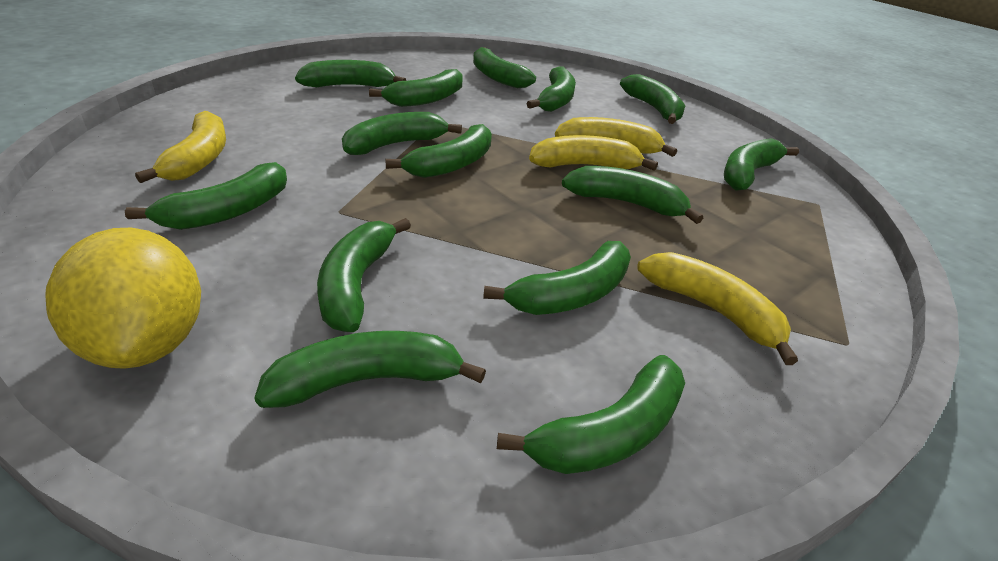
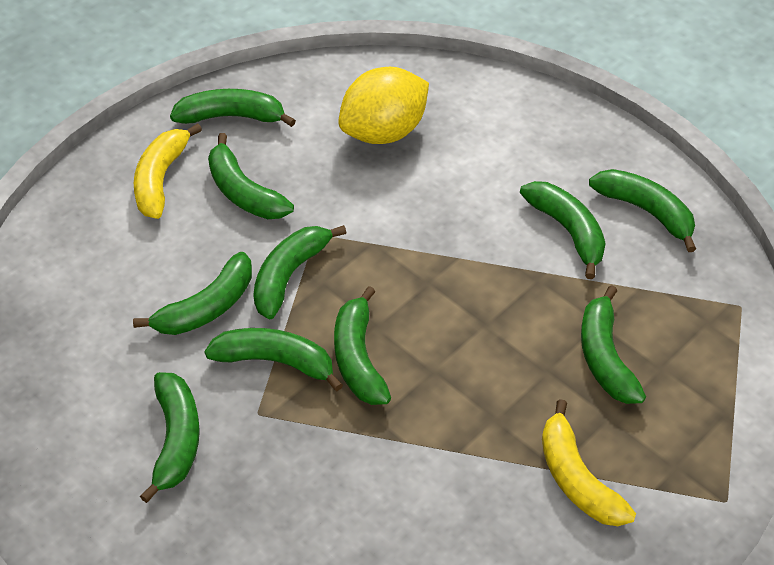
green banana: 14 -> 10
yellow banana: 4 -> 2

